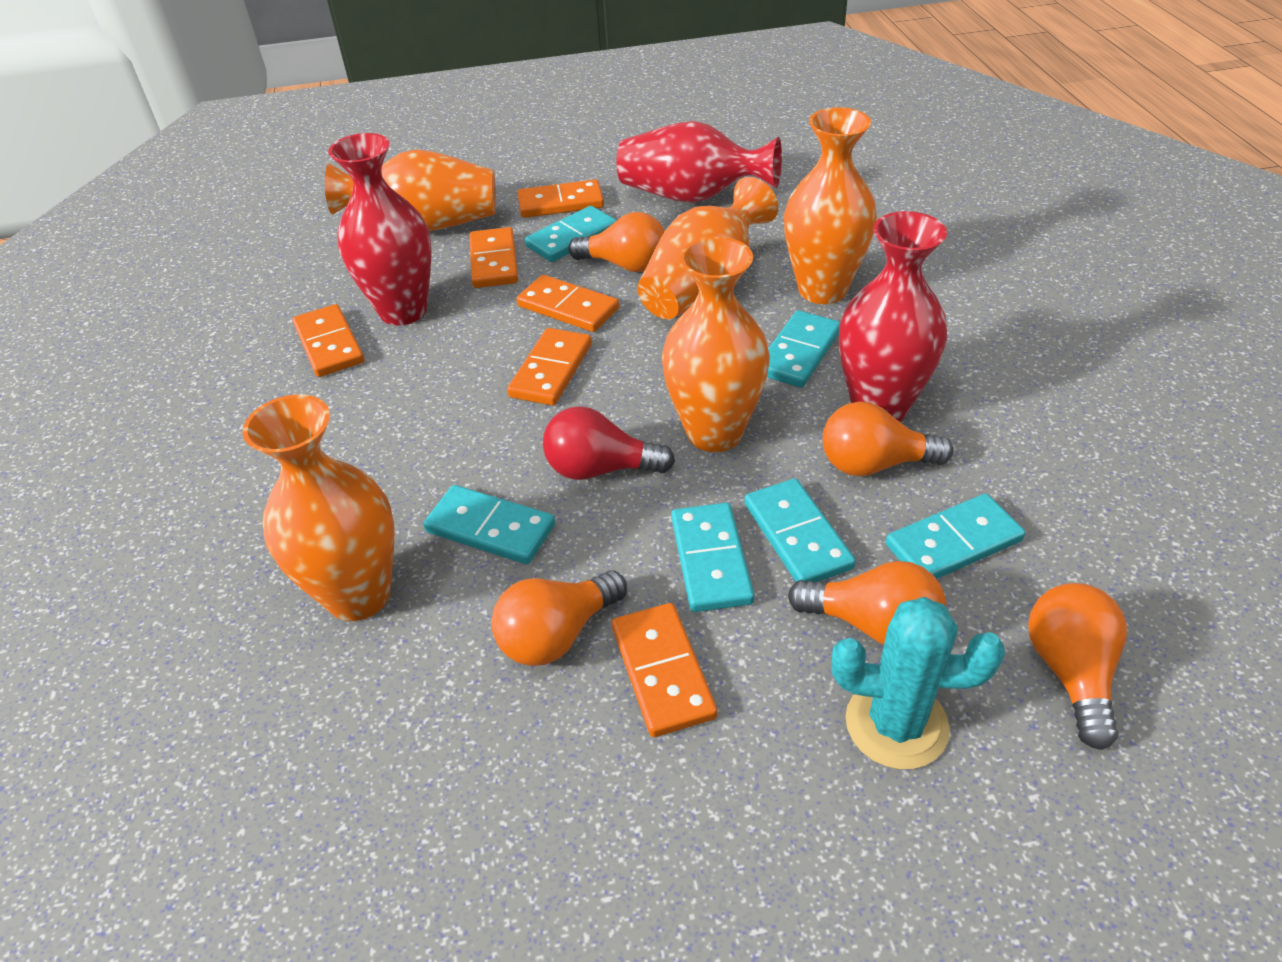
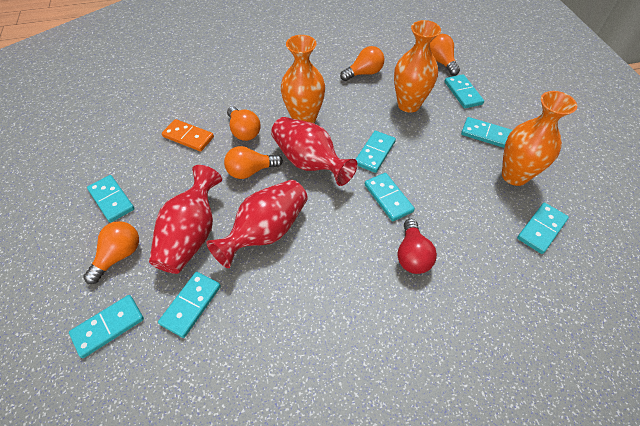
orange domino: 6 -> 1
orange vase: 5 -> 3
turquoise cactus: 1 -> 0
turquoise domino: 6 -> 8

